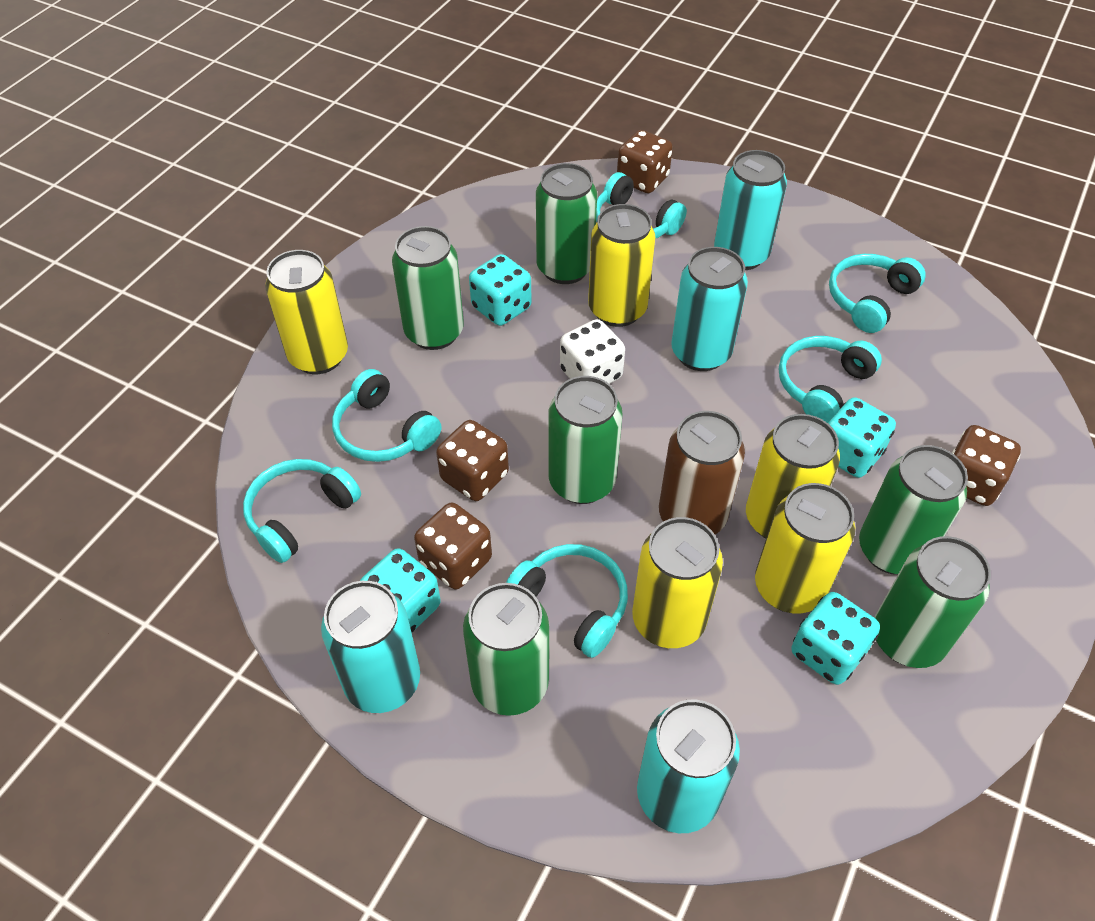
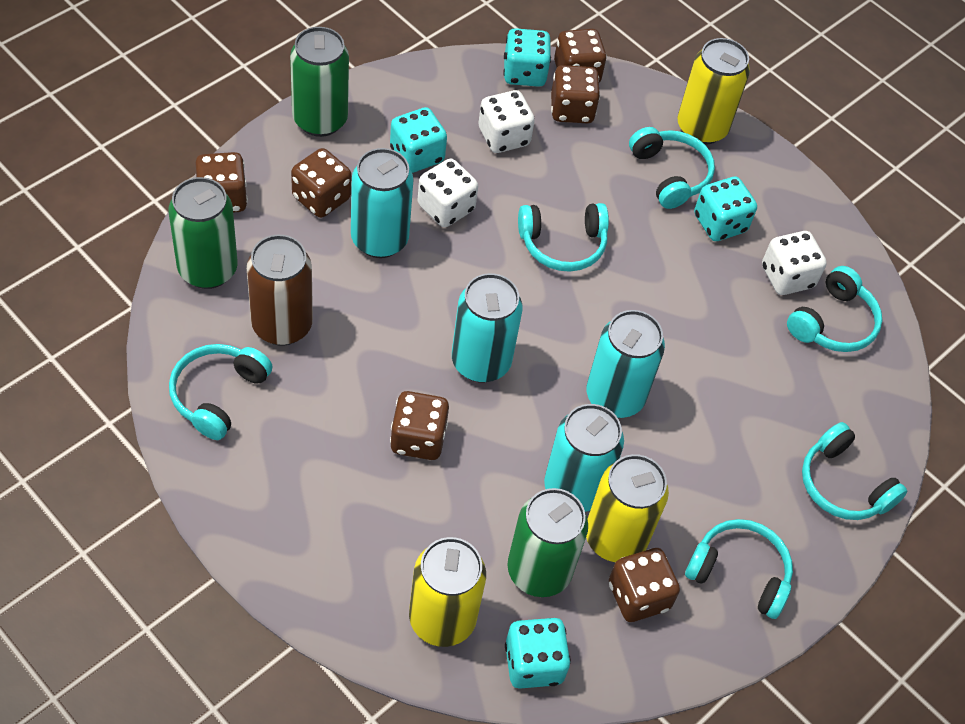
brown dice: 4 -> 6
green can: 6 -> 3
white dice: 1 -> 3
yellow can: 5 -> 3

